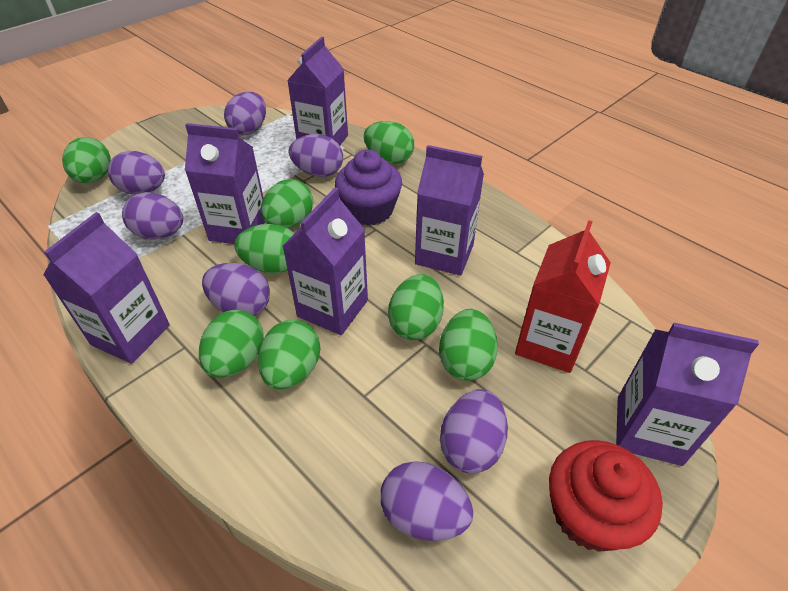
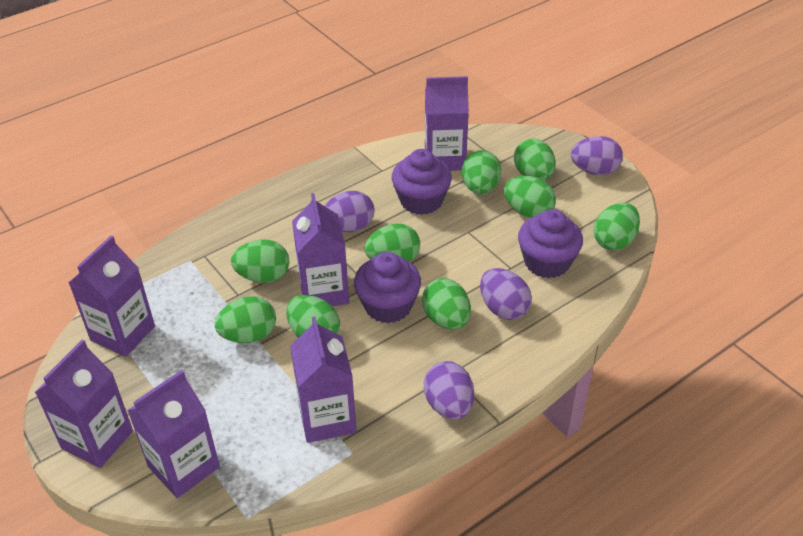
green egg: 8 -> 9
purple cupcake: 1 -> 3
purple egg: 7 -> 4
red carton: 1 -> 0
red cupcake: 1 -> 0

